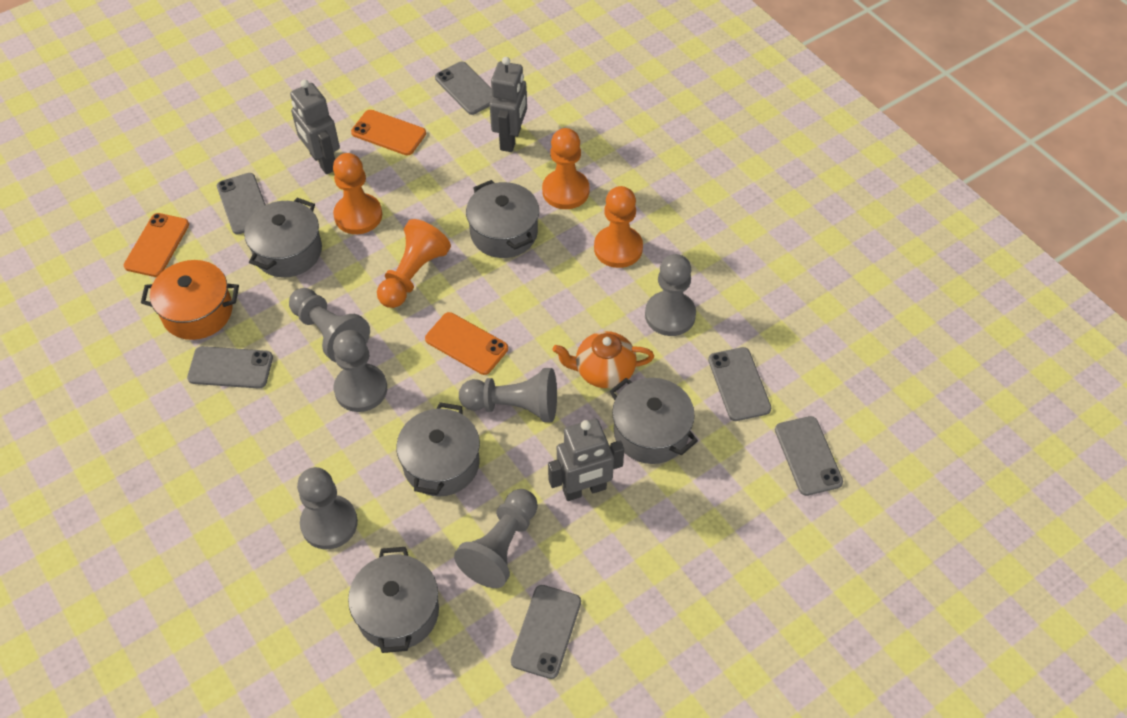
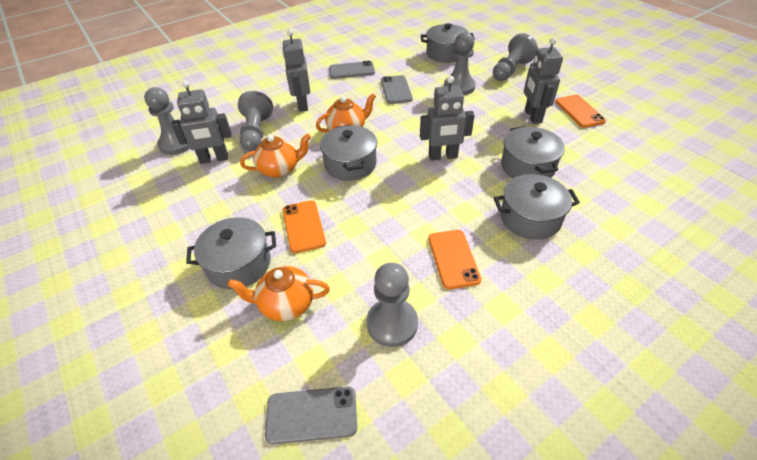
grey pawn: 6 -> 5
grey phone: 6 -> 3
grey robot: 3 -> 4
orange pawn: 4 -> 0
orange pot: 1 -> 0
orange teapot: 1 -> 3

